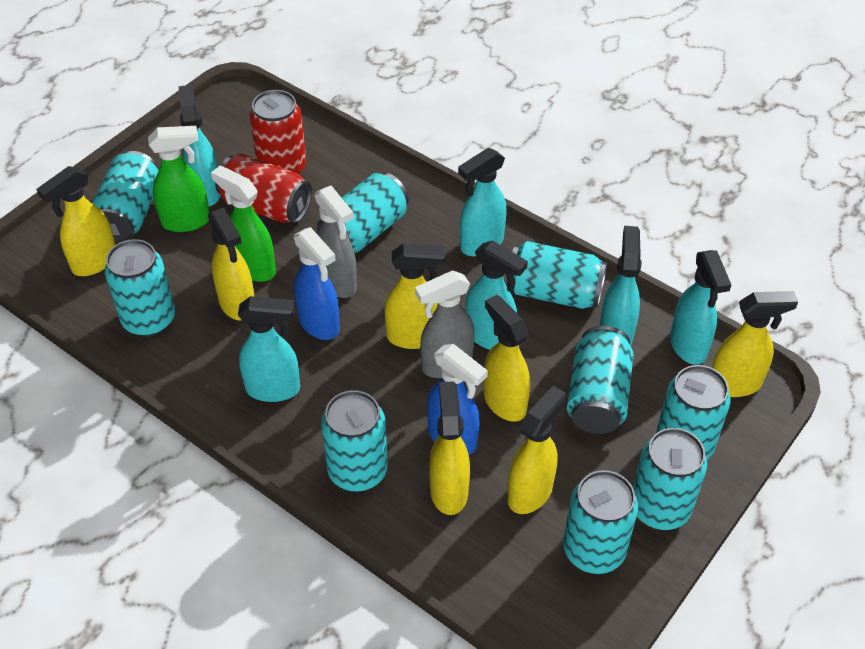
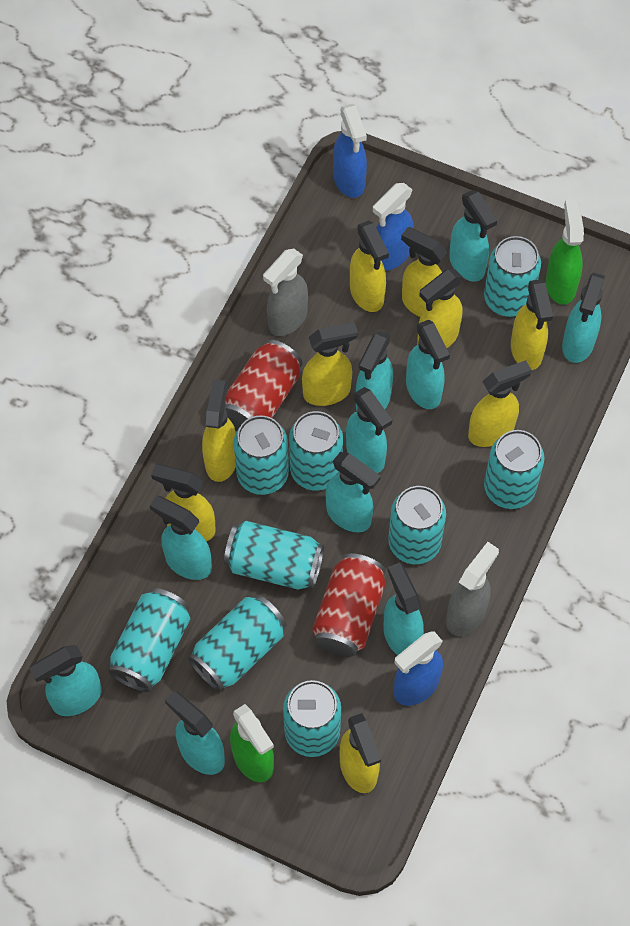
blue spray bottle: 2 -> 3
turquoise spray bottle: 6 -> 10
yellow spray bottle: 7 -> 9

